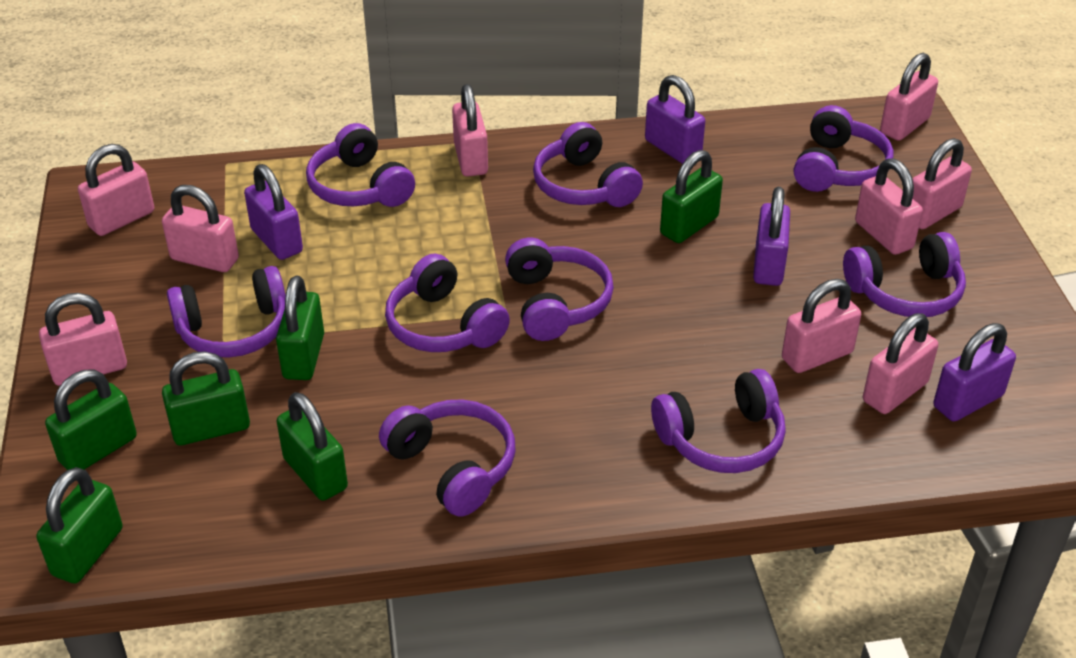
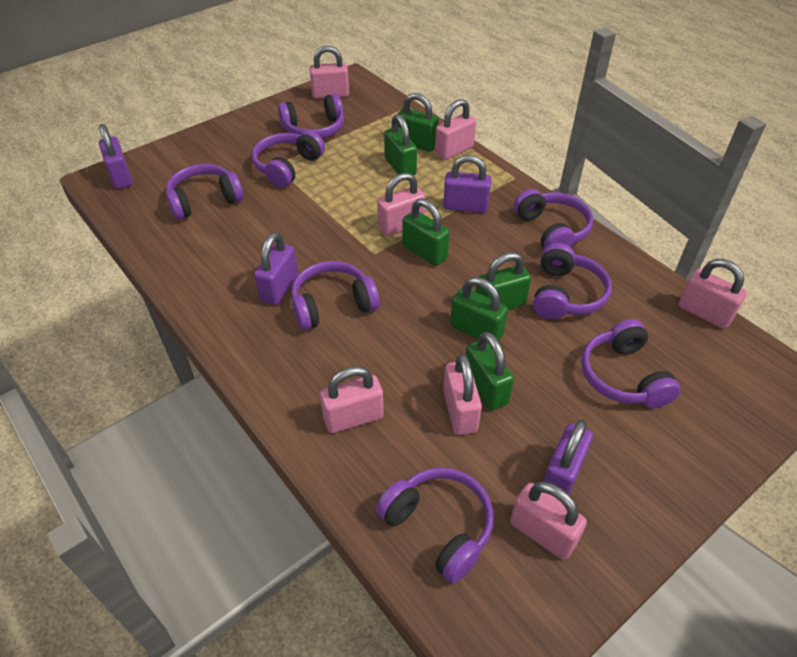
pink padlock: 9 -> 7
purple headphones: 9 -> 8

